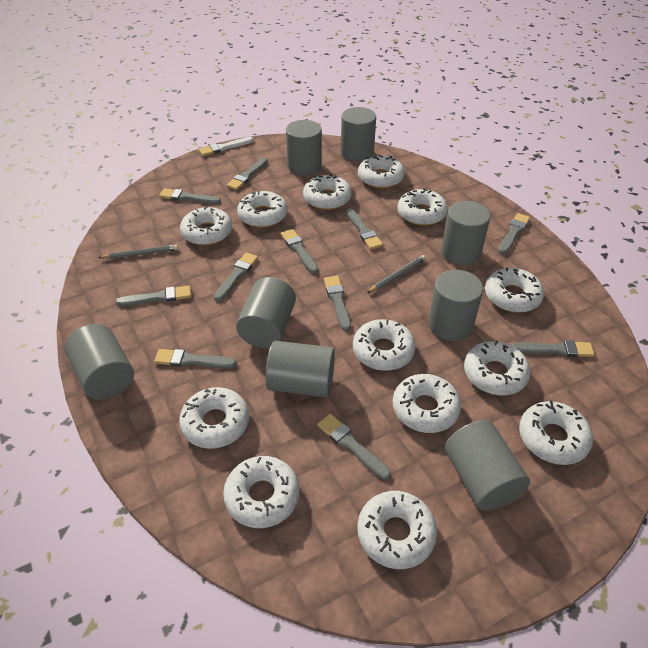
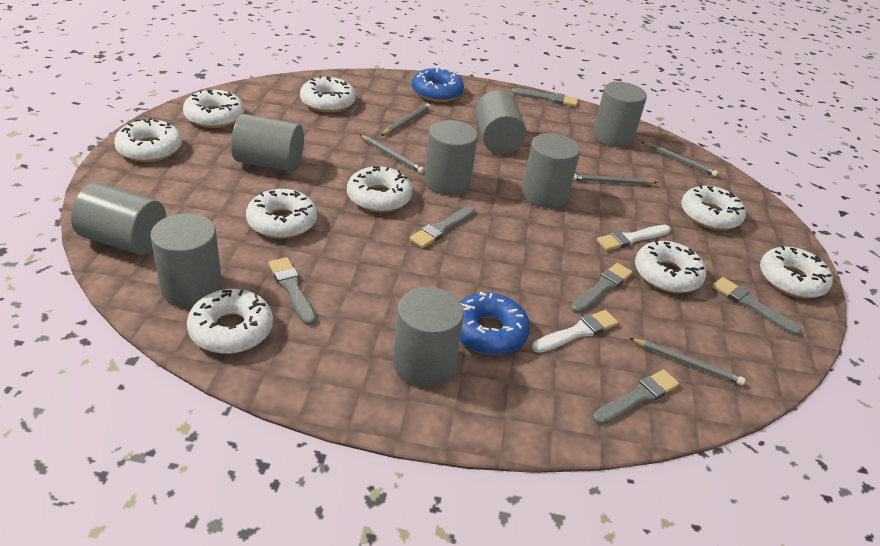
blue donut: 0 -> 2
grey brush: 11 -> 6
grey pencil: 2 -> 5
white brush: 1 -> 2
white donut: 13 -> 9

